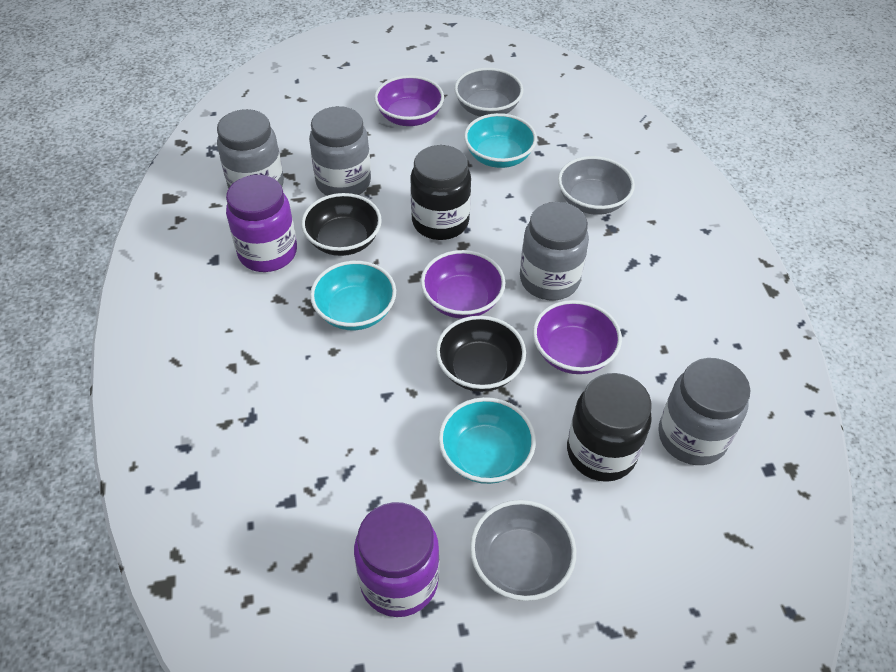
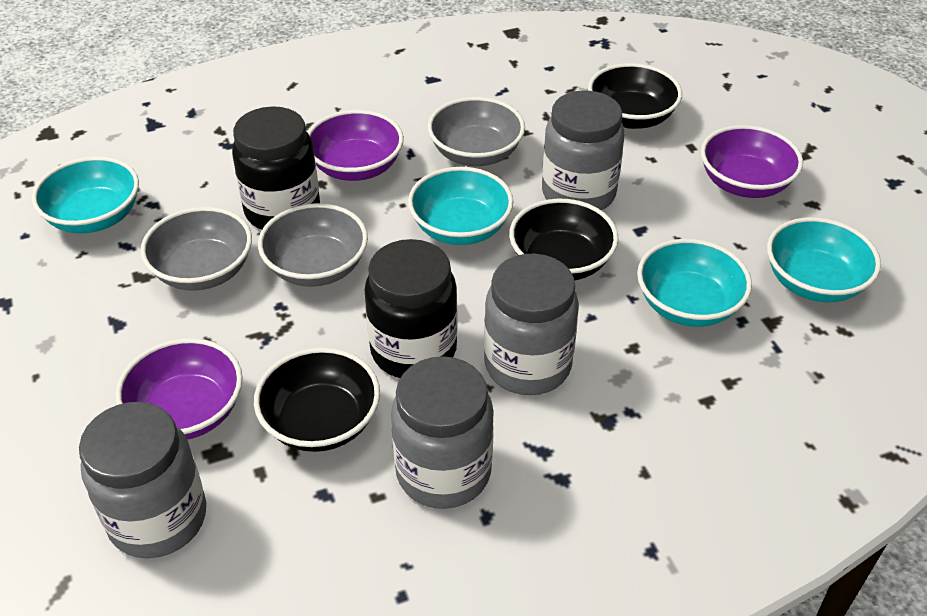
black bowl: 2 -> 3
purple jar: 2 -> 0
turquoise bowl: 3 -> 4

